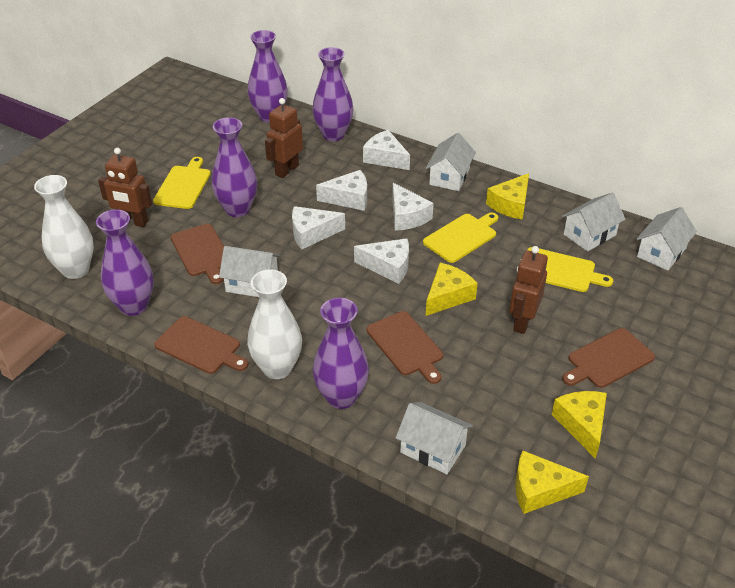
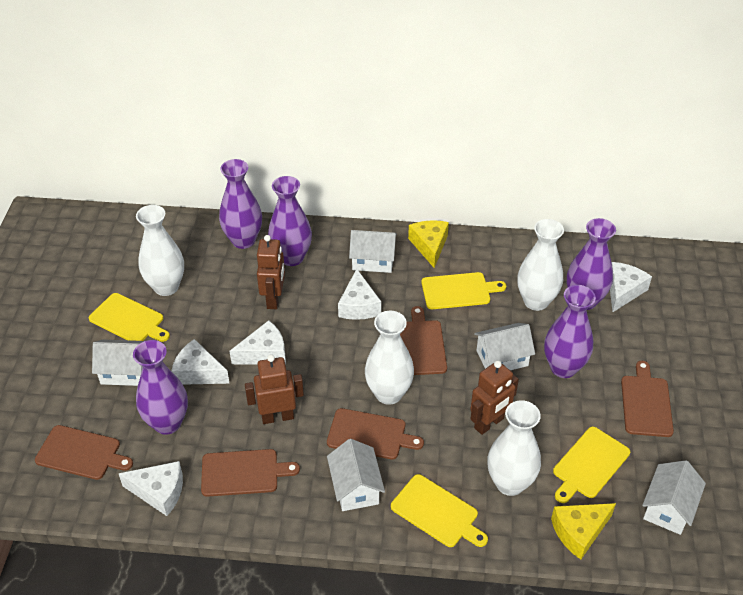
brown cutting board: 4 -> 5
white vase: 2 -> 4
yellow cheese: 4 -> 2
yellow cutting board: 3 -> 4

